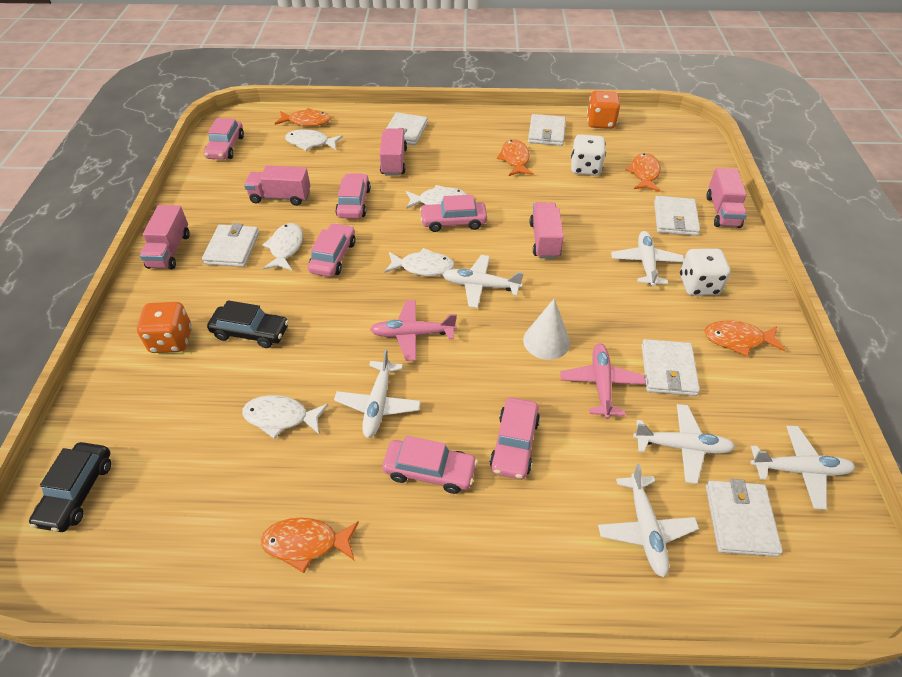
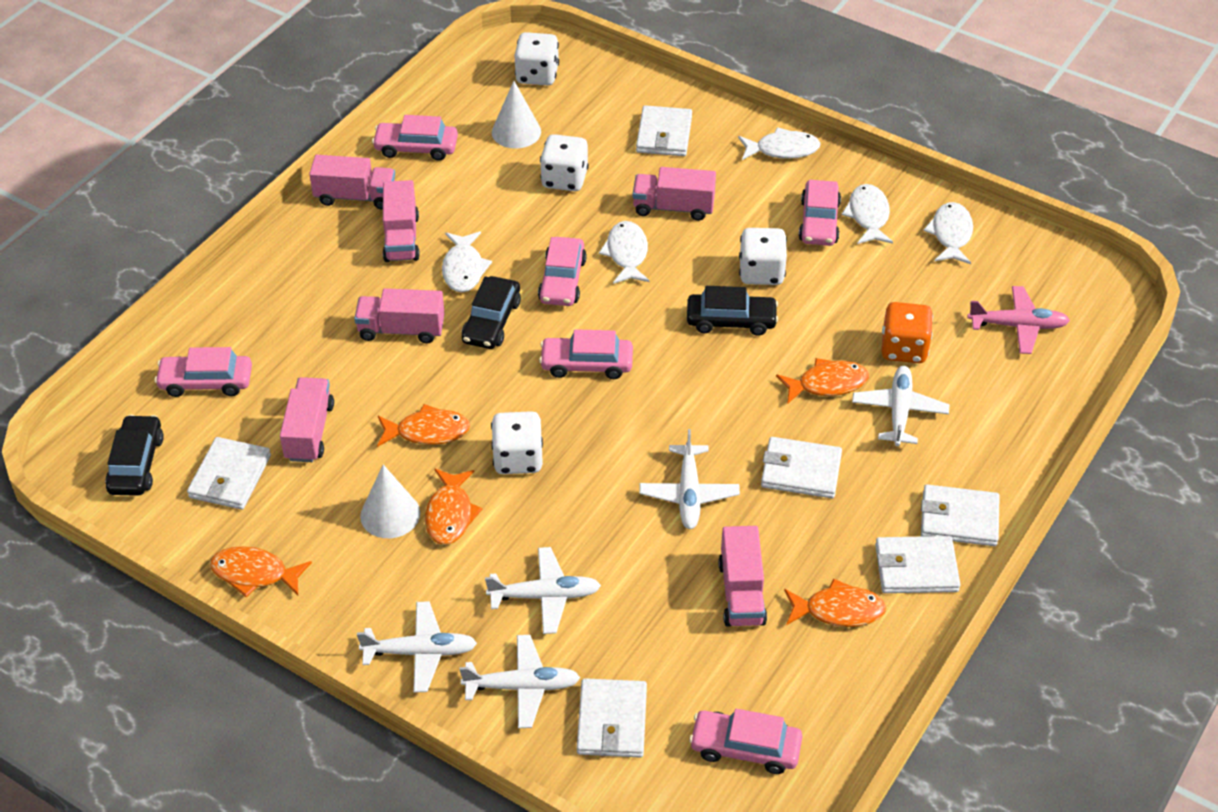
black car: 2 -> 3
orange dice: 2 -> 1
pink plane: 2 -> 1
pink truck: 5 -> 6
white cone: 1 -> 2
white dice: 2 -> 4
white plane: 6 -> 5

